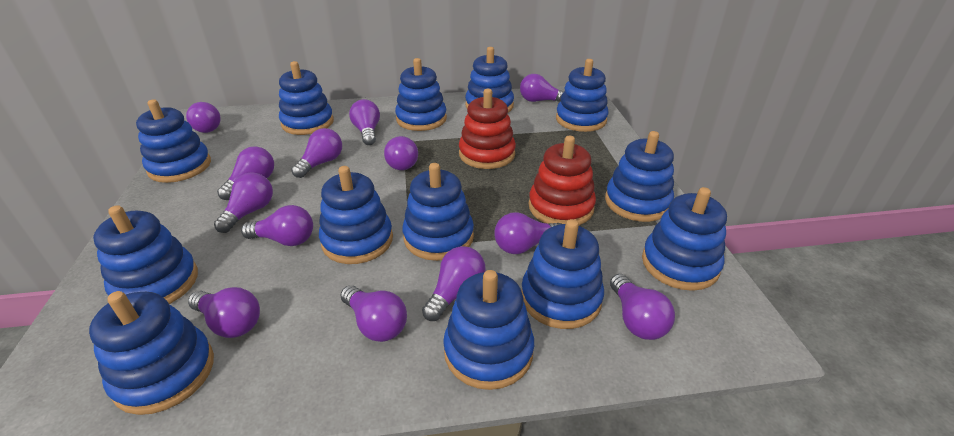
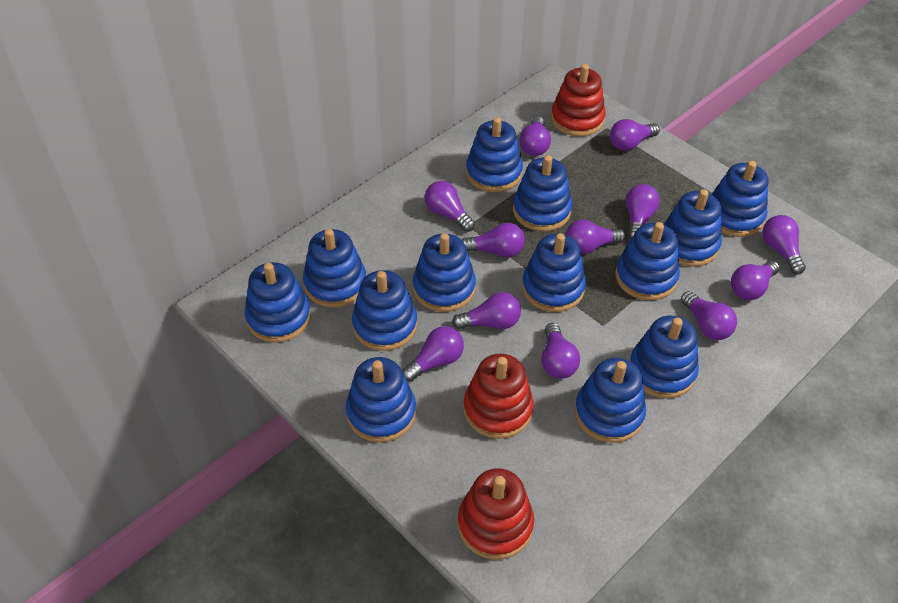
purple light bulb: 13 -> 12
red stacking toy: 2 -> 3

